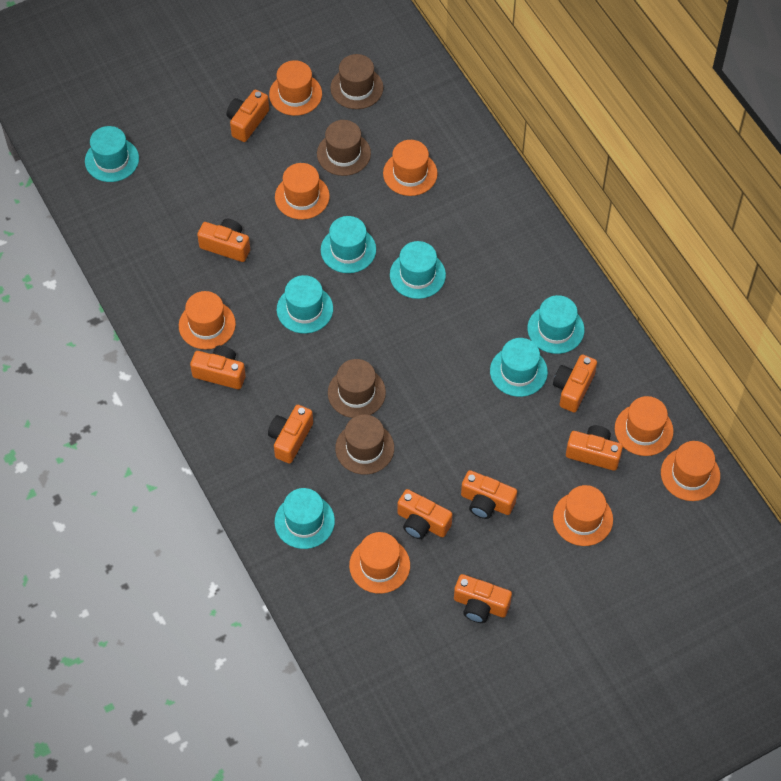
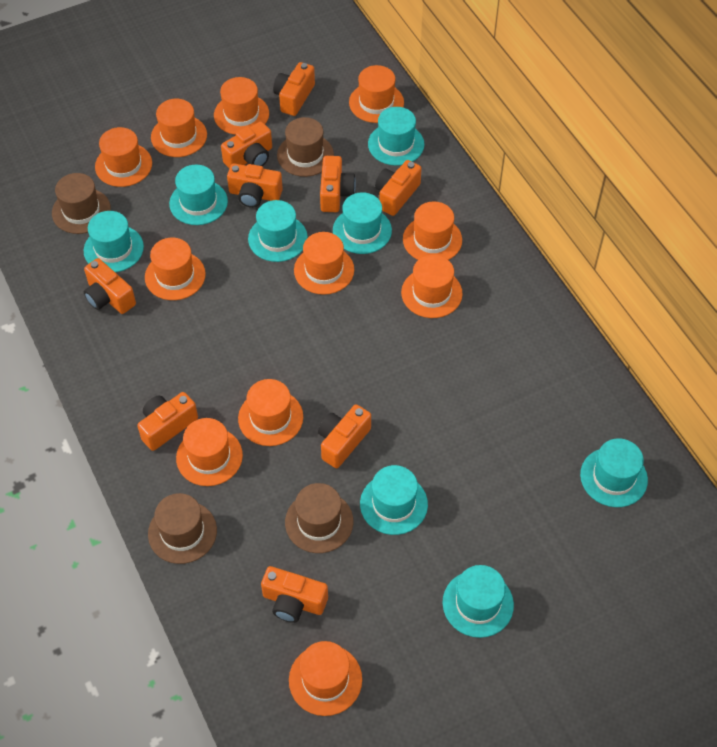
orange hat: 8 -> 11
turquoise hat: 7 -> 8

